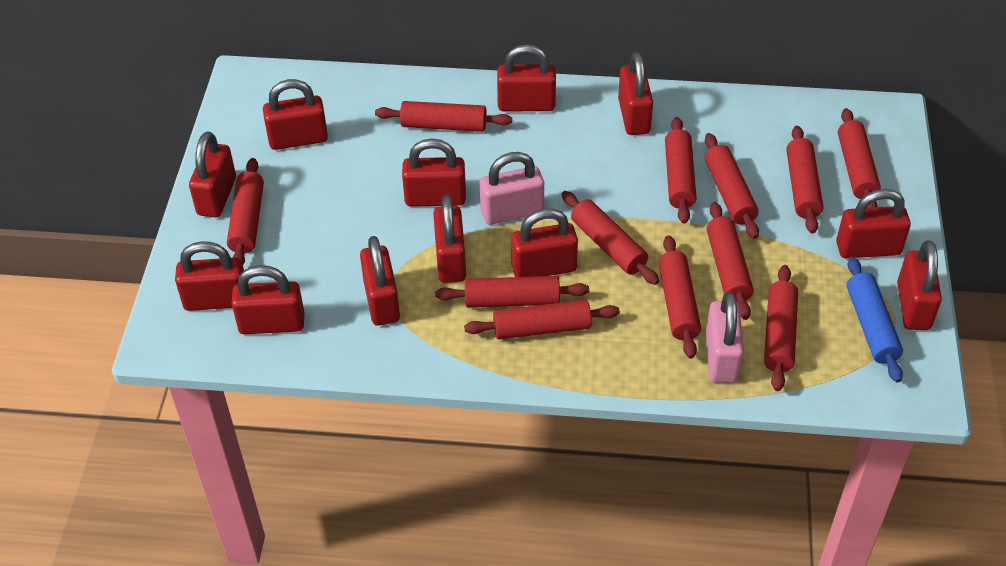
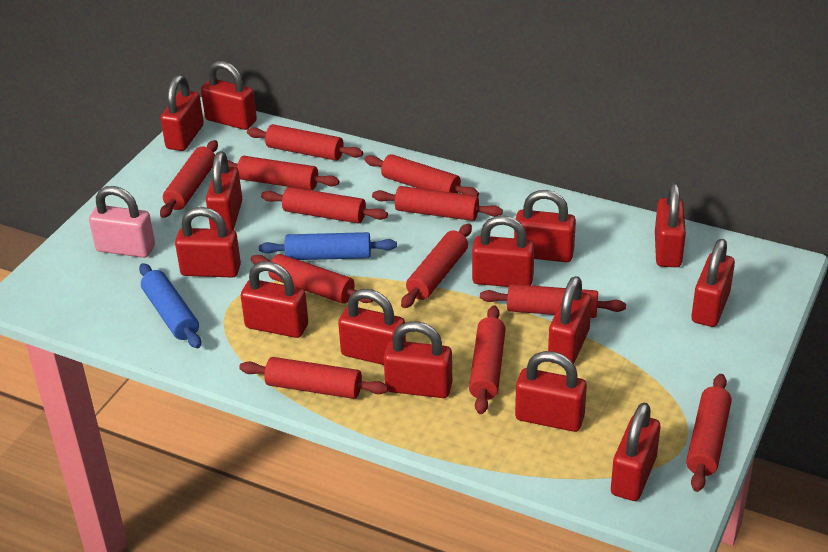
blue rolling pin: 1 -> 2
pink padlock: 2 -> 1
red padlock: 12 -> 14

